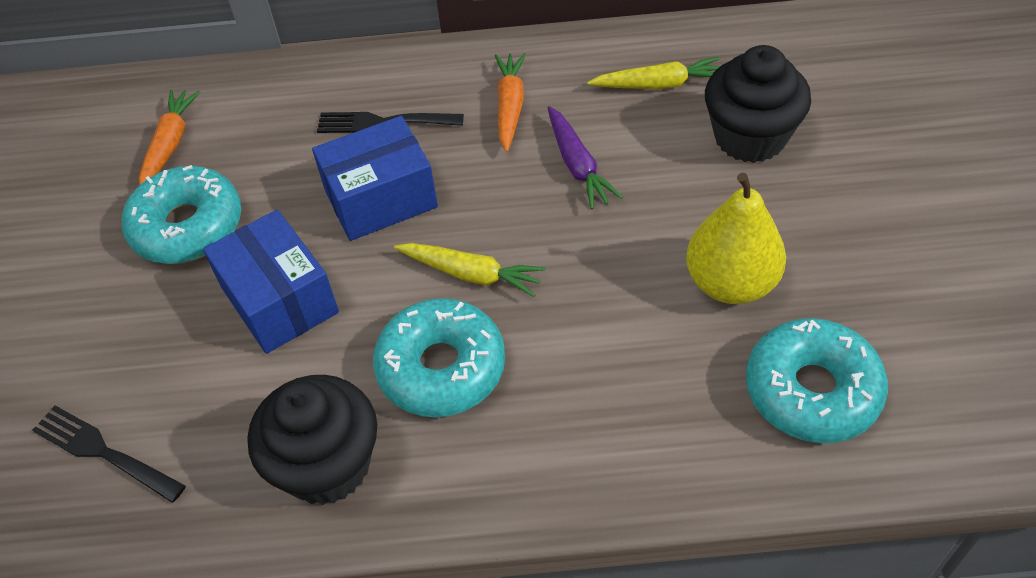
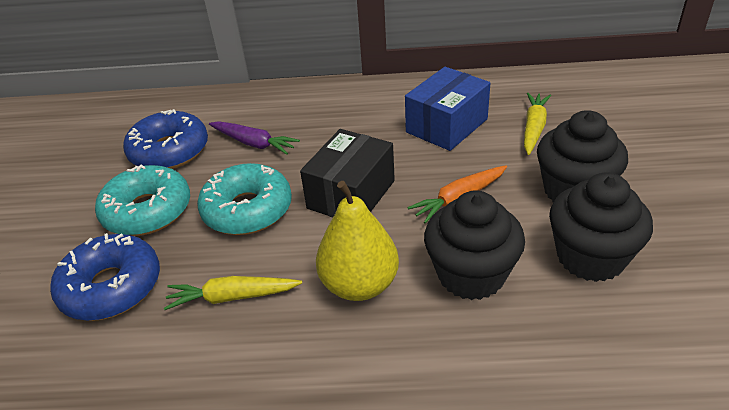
black box: 0 -> 1
black cupcake: 2 -> 3
black fork: 2 -> 0
blue box: 2 -> 1
blue donut: 0 -> 2
orange carrot: 2 -> 1
turquoise donut: 3 -> 2

